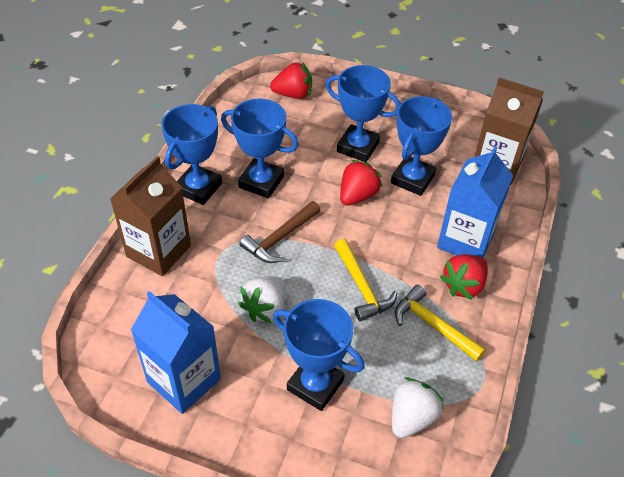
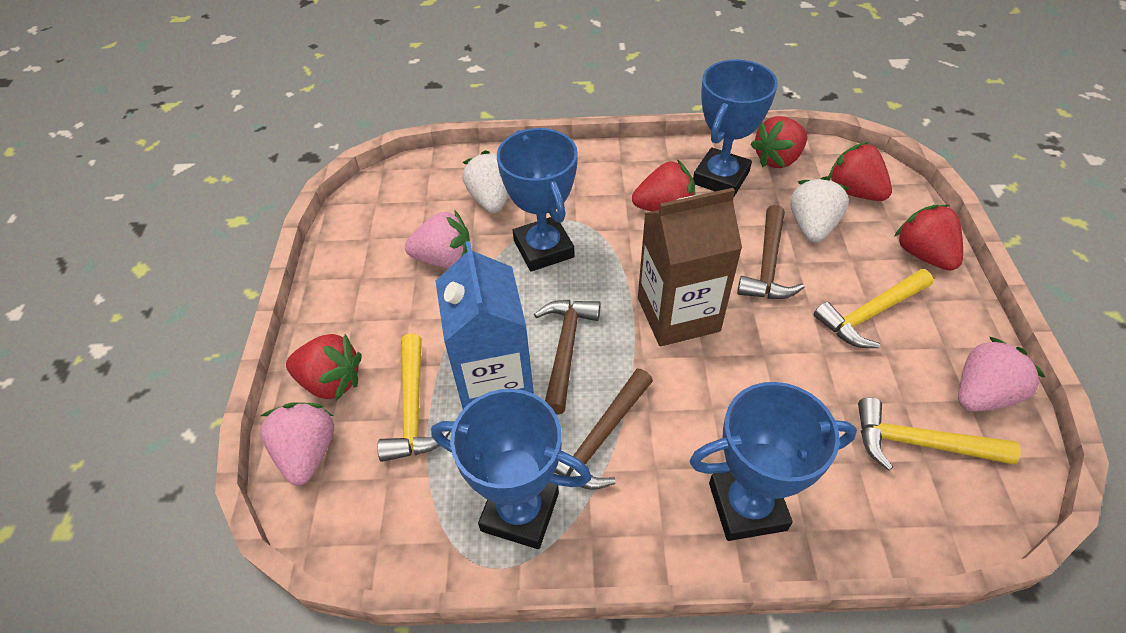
blue carton: 2 -> 1
blue trophy: 5 -> 4
brown carton: 2 -> 1
brown hammer: 1 -> 3
pink strawberry: 0 -> 3
red strawberry: 3 -> 5
yellow hammer: 2 -> 3

